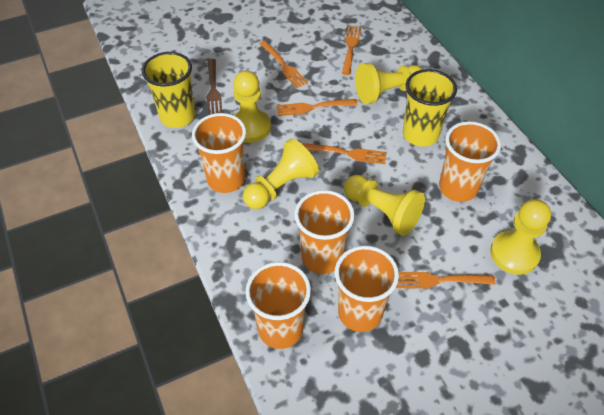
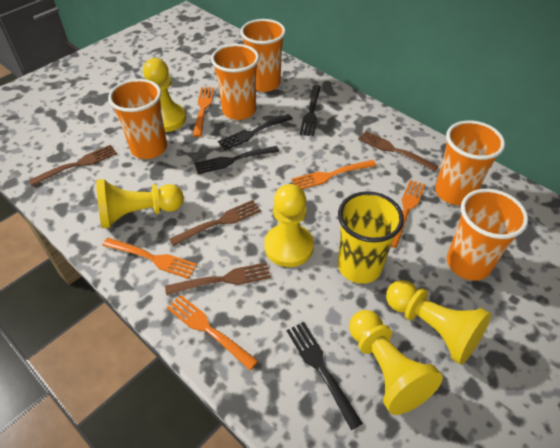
black fork: 0 -> 4
brown fork: 1 -> 4
yellow cup: 2 -> 1

